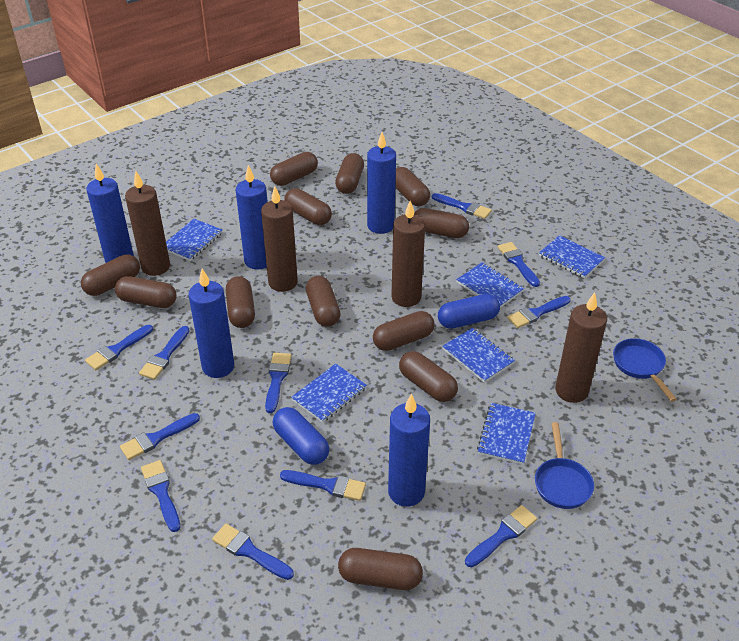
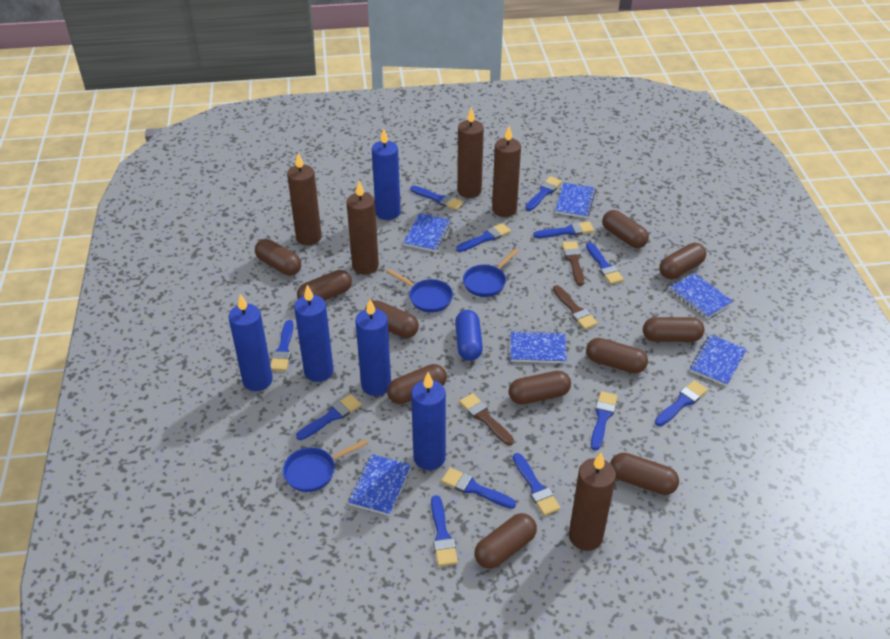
blue brush: 11 -> 12
blue capsule: 2 -> 1
blue pan: 2 -> 3
brown brush: 0 -> 3
brown candle: 4 -> 5
brown capsule: 12 -> 11

